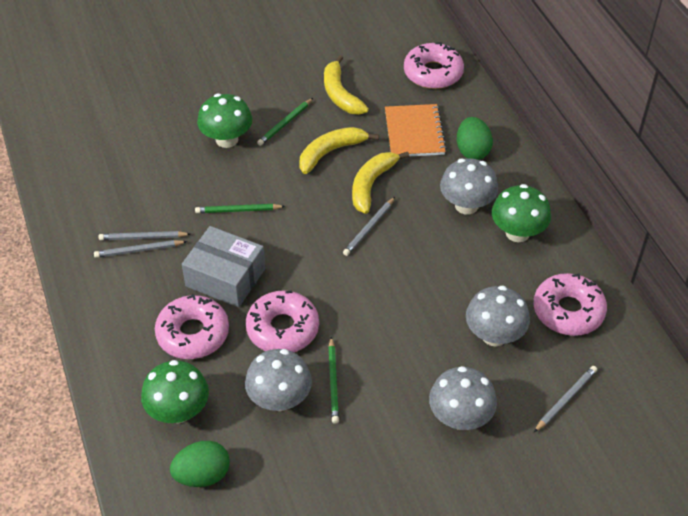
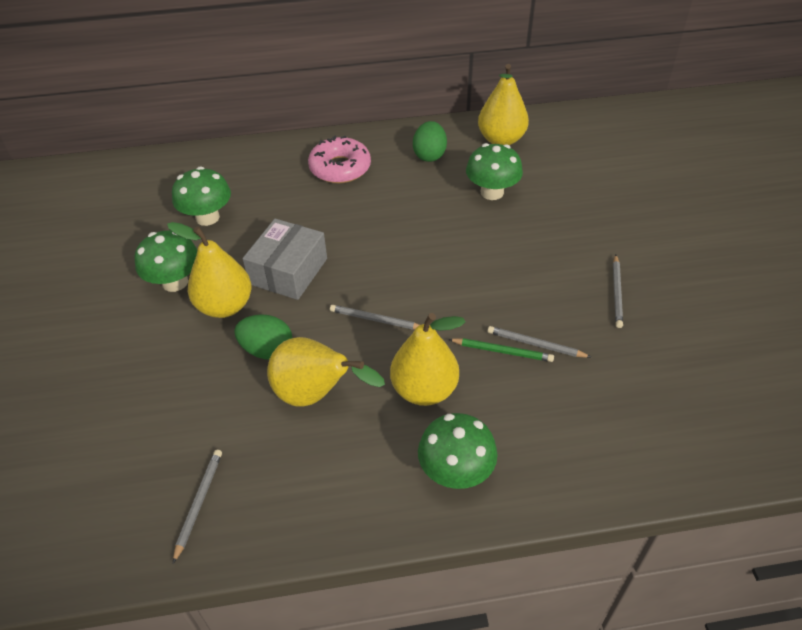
green mushroom: 3 -> 4
green pencil: 3 -> 1
grey mushroom: 4 -> 0
orange notebook: 1 -> 0
pink donut: 4 -> 1
yellow banana: 3 -> 0
yellow pear: 0 -> 4

